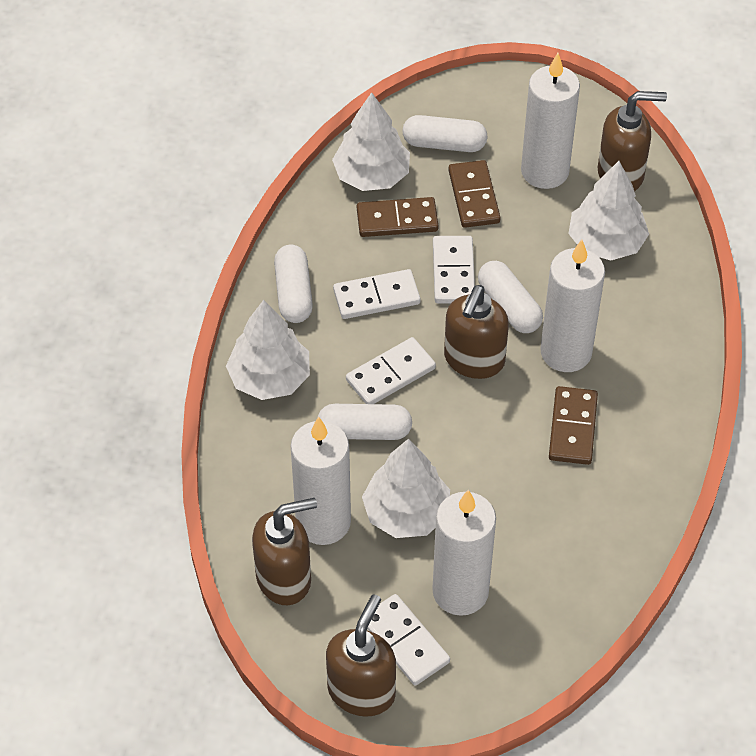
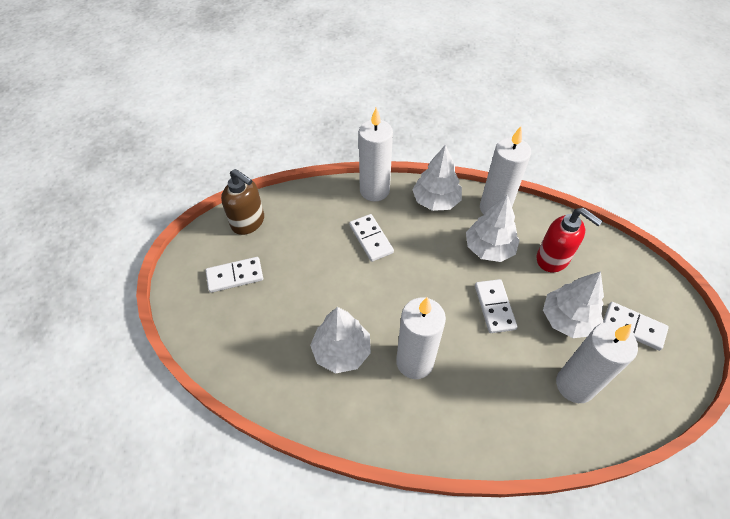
brown domino: 3 -> 0
brown soap dispenser: 4 -> 1
red soap dispenser: 0 -> 1
white capsule: 4 -> 0

